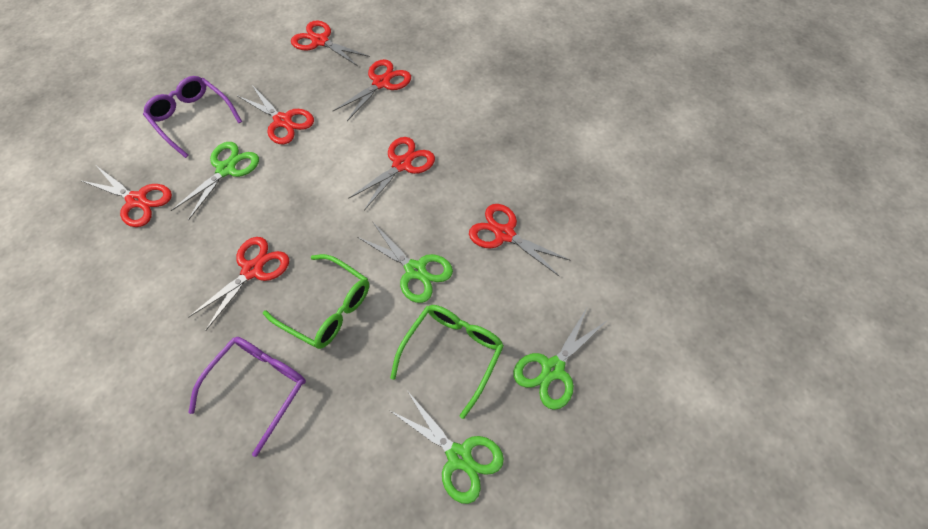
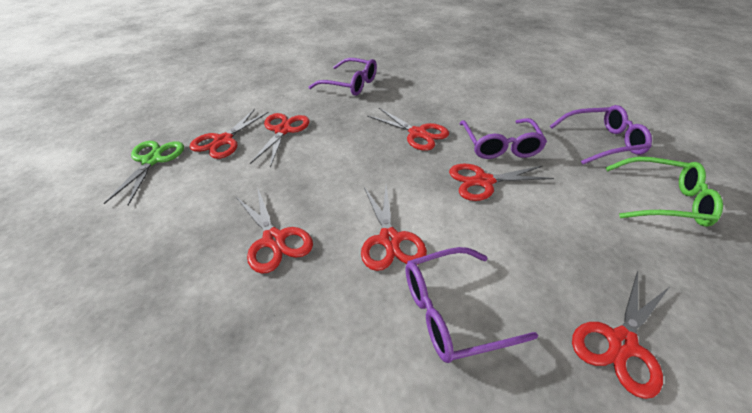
green glasses: 2 -> 1
green scissors: 4 -> 1
purple glasses: 2 -> 4

